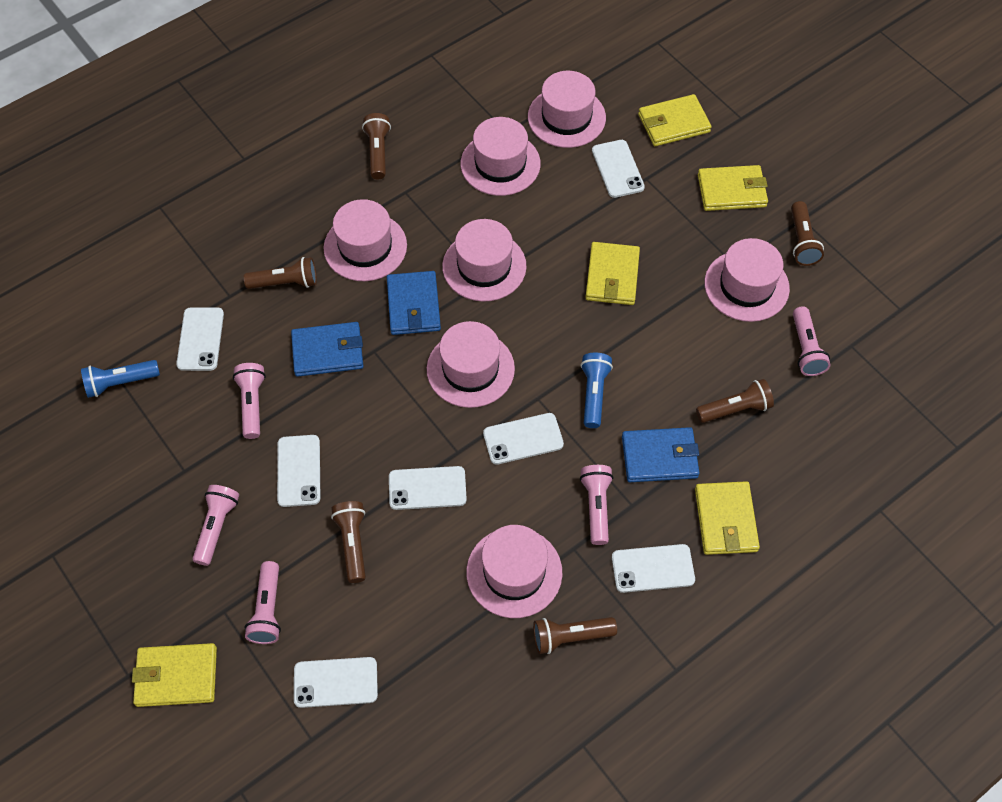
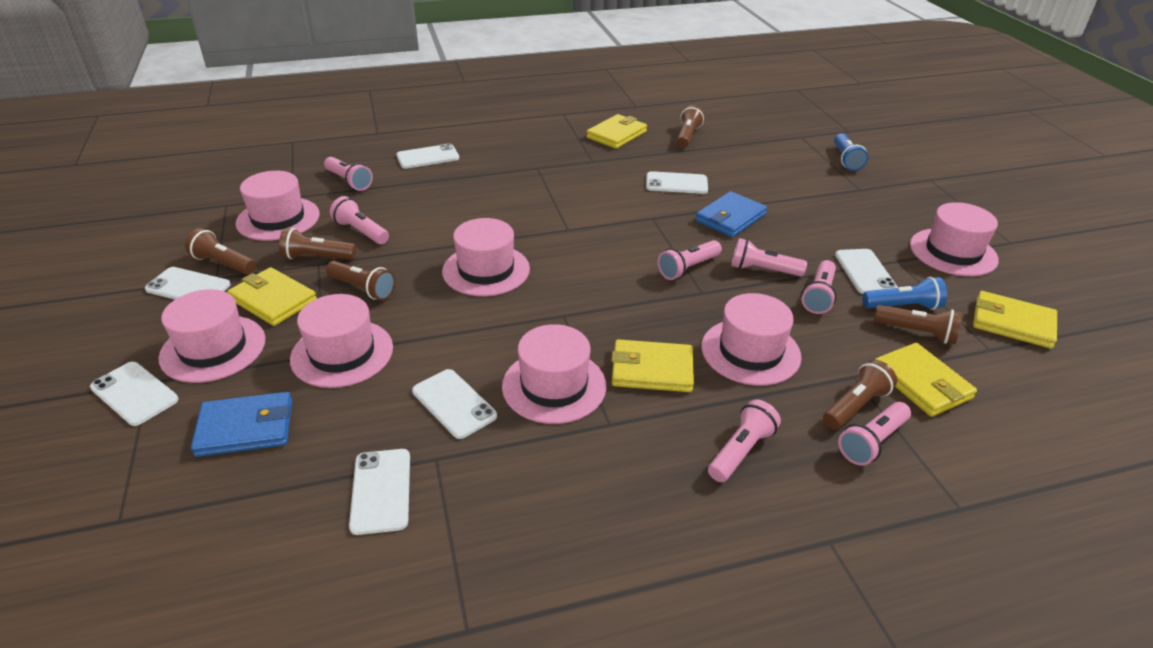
blue wallet: 3 -> 2
pink flashlight: 5 -> 7

